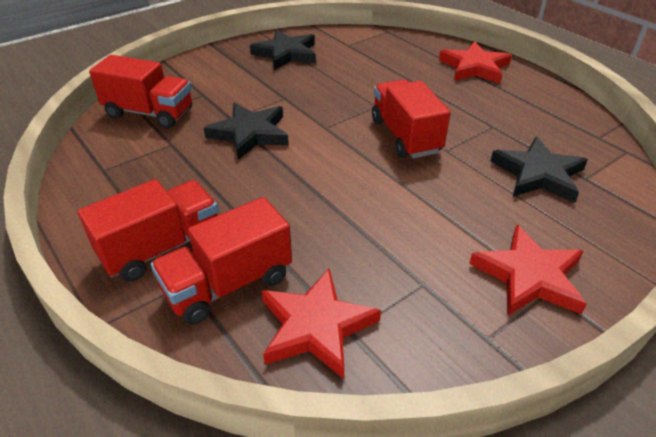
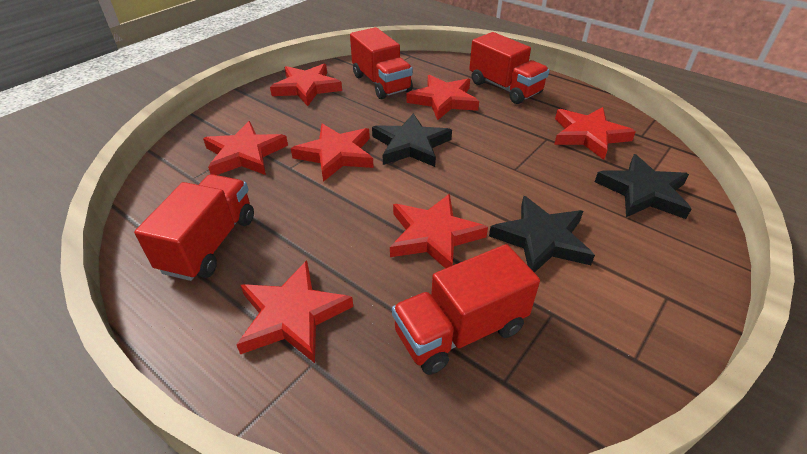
red star: 3 -> 7

